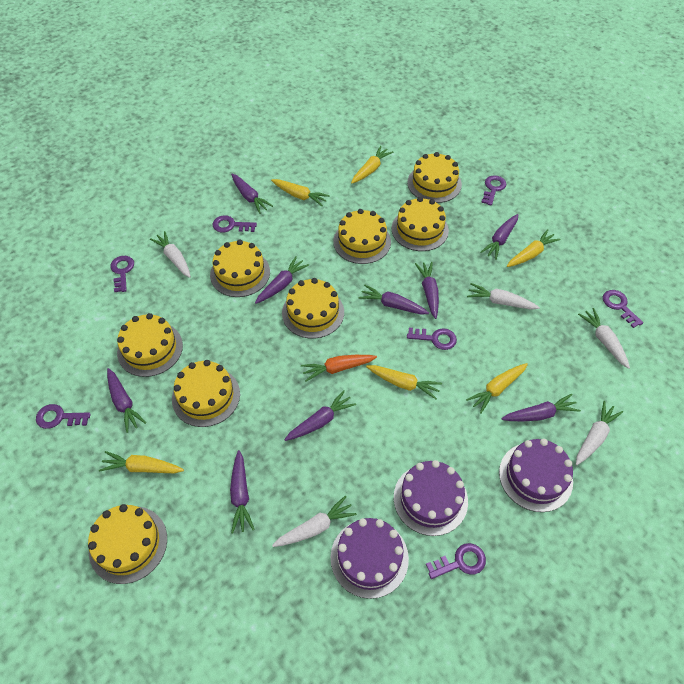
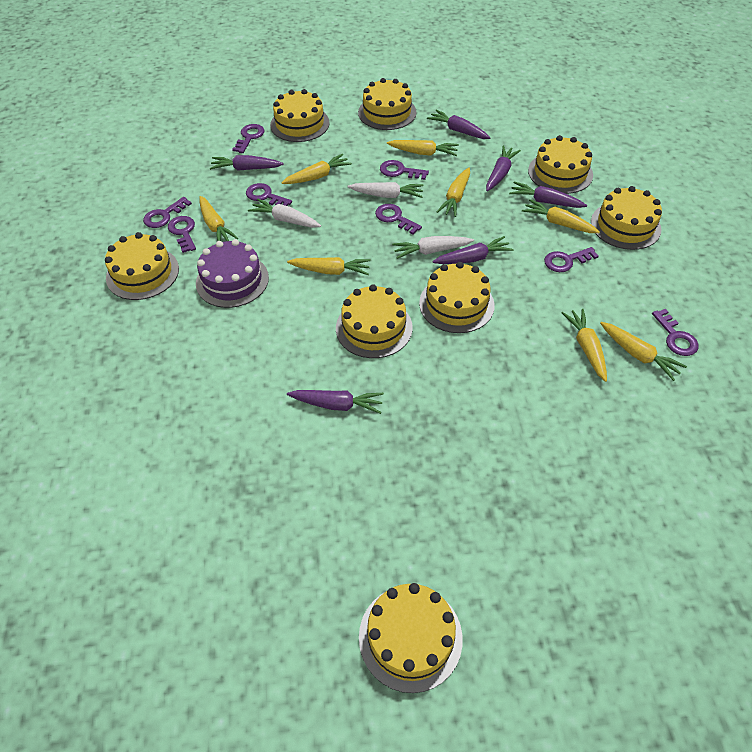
orange carrot: 1 -> 0
purple cake: 3 -> 1
purple carrot: 9 -> 6
purple key: 7 -> 8
white carrot: 5 -> 3
yellow carrot: 6 -> 8

